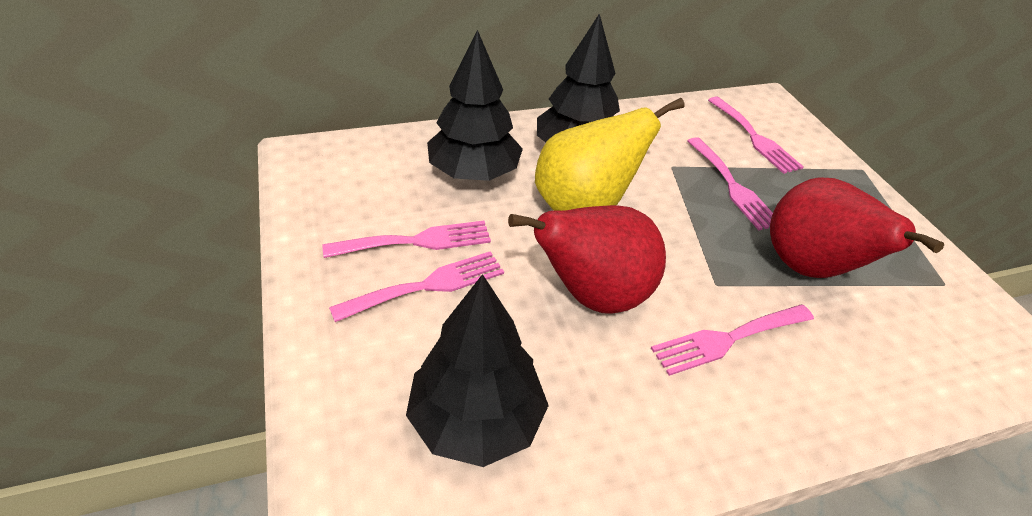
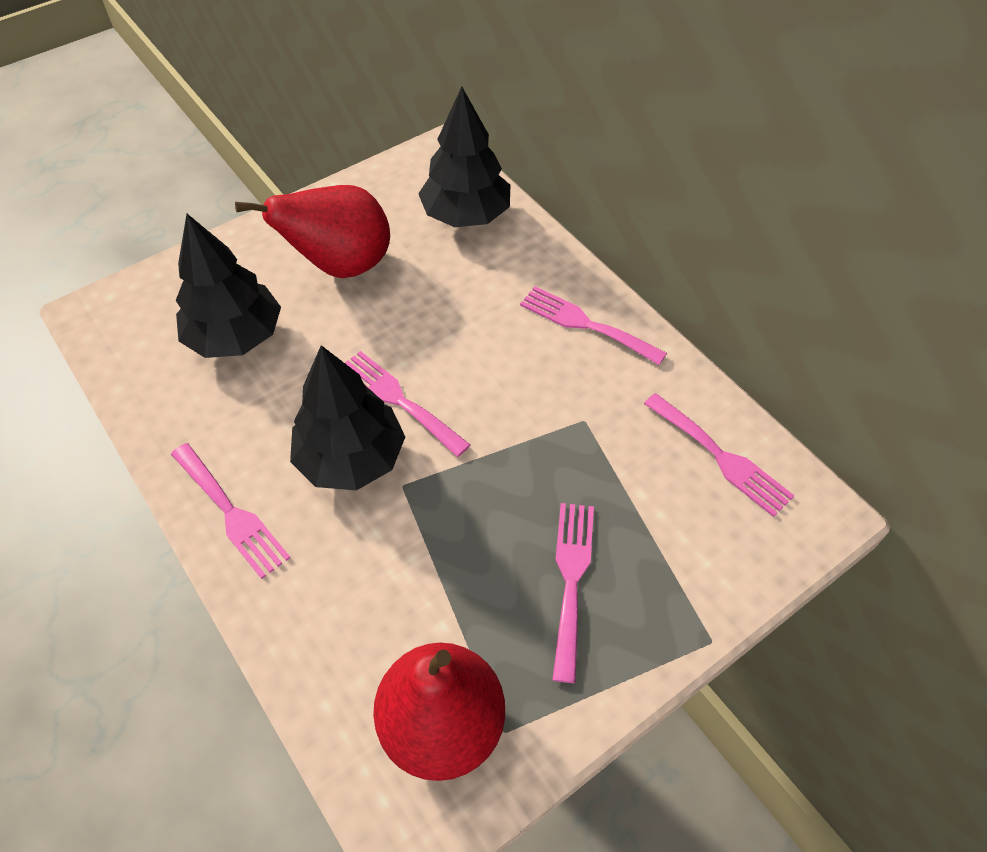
yellow pear: 1 -> 0

